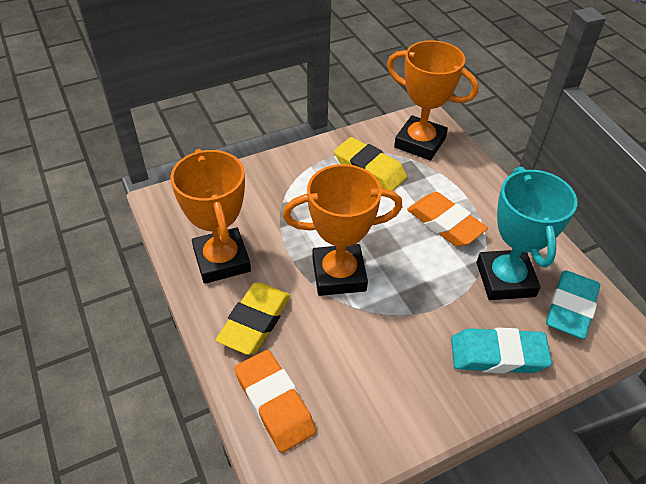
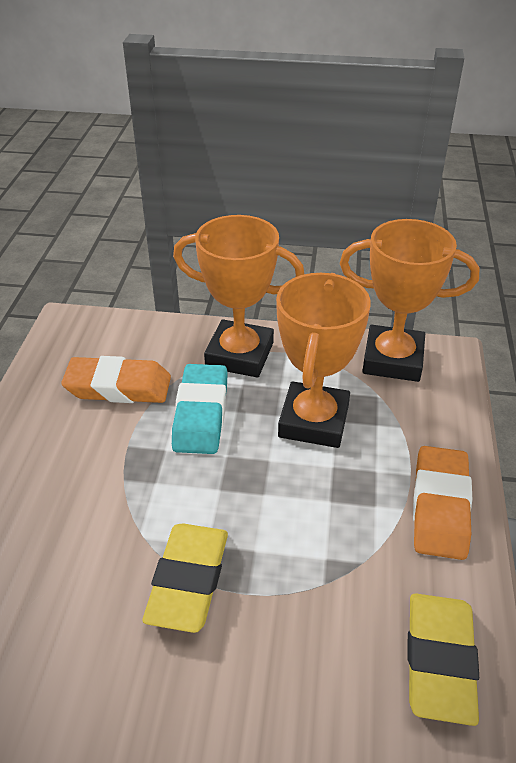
turquoise eraser: 2 -> 1
turquoise trophy: 1 -> 0

